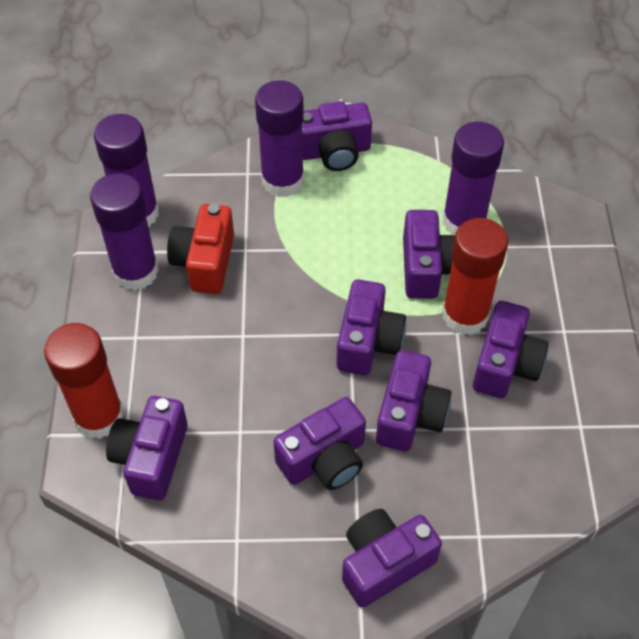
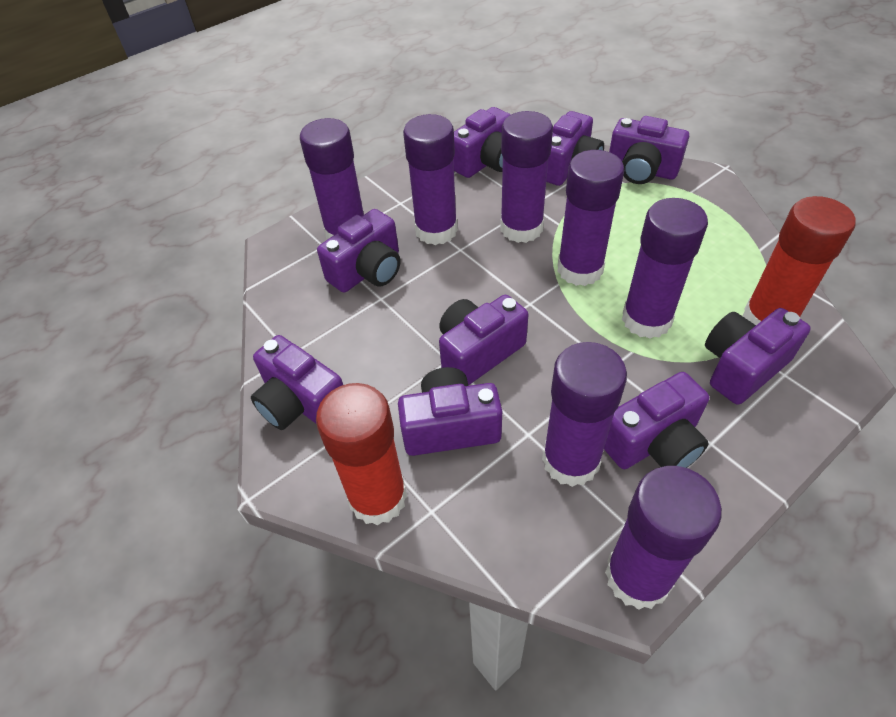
purple camera: 8 -> 9
purple glue stick: 4 -> 7
red camera: 1 -> 0

